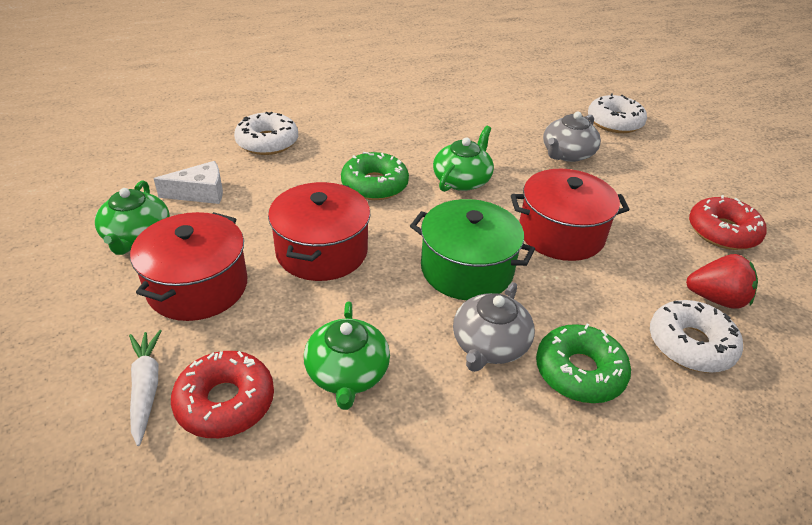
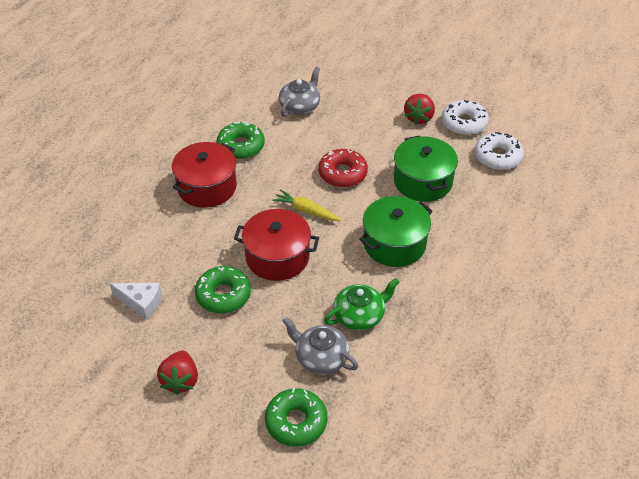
green donut: 2 -> 3
green pot: 1 -> 2
green teapot: 3 -> 1
red donut: 2 -> 1
red pot: 3 -> 2
red strawberry: 1 -> 2
white carrot: 1 -> 0
white donut: 3 -> 2
yellow carrot: 0 -> 1

